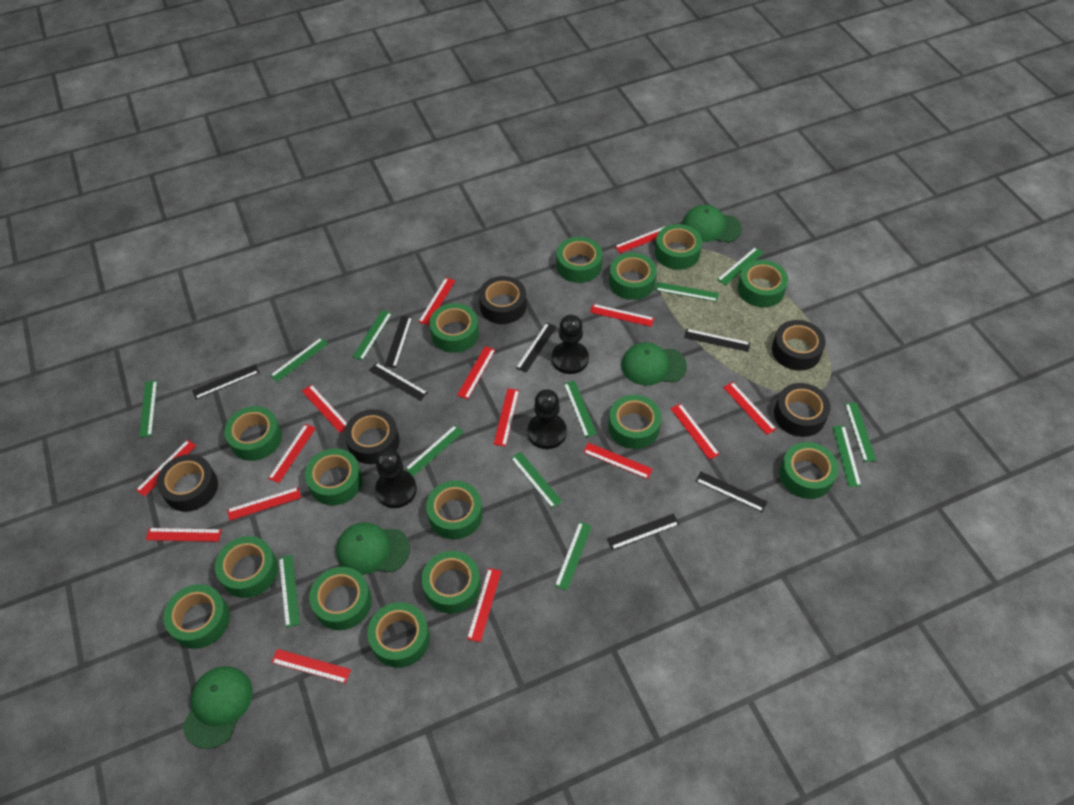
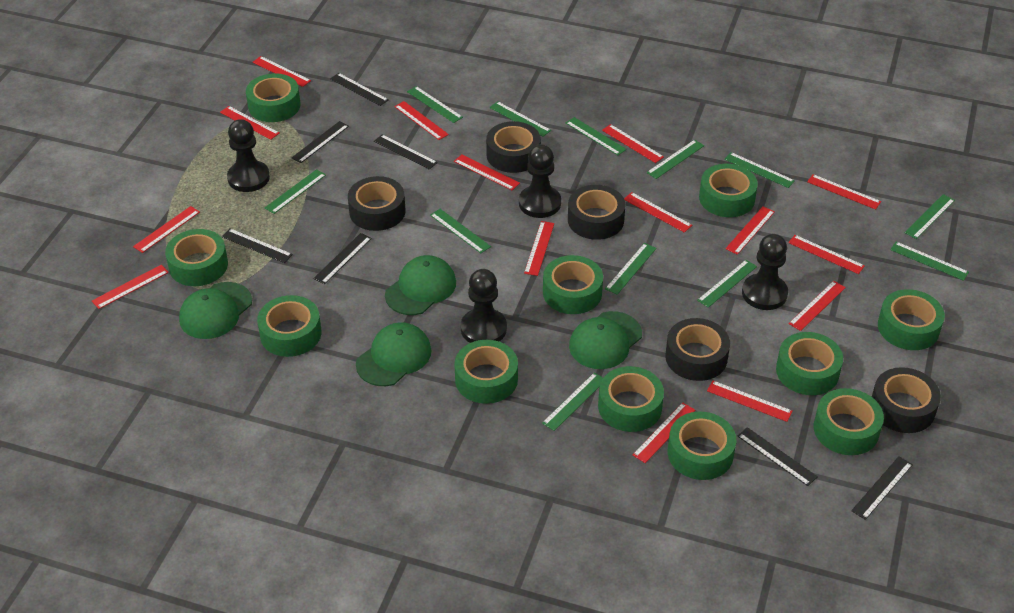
black pawn: 3 -> 4
green tape: 15 -> 11

